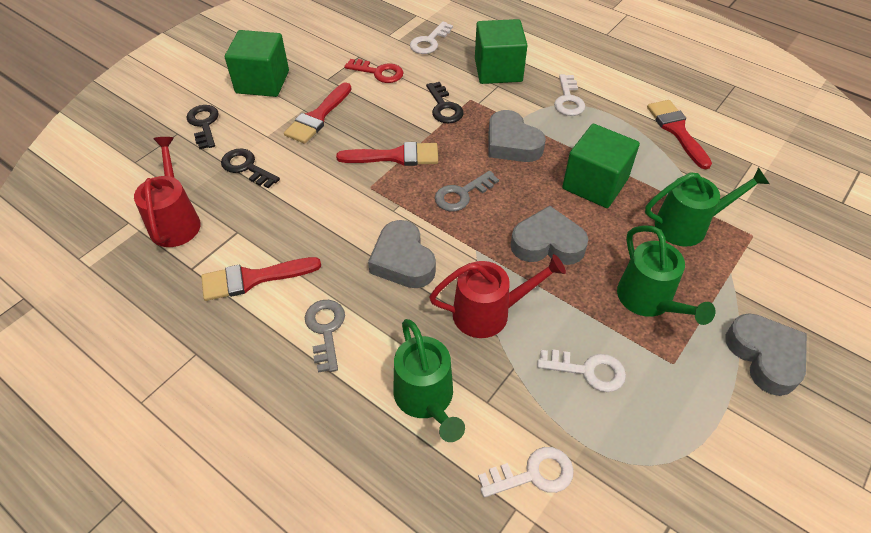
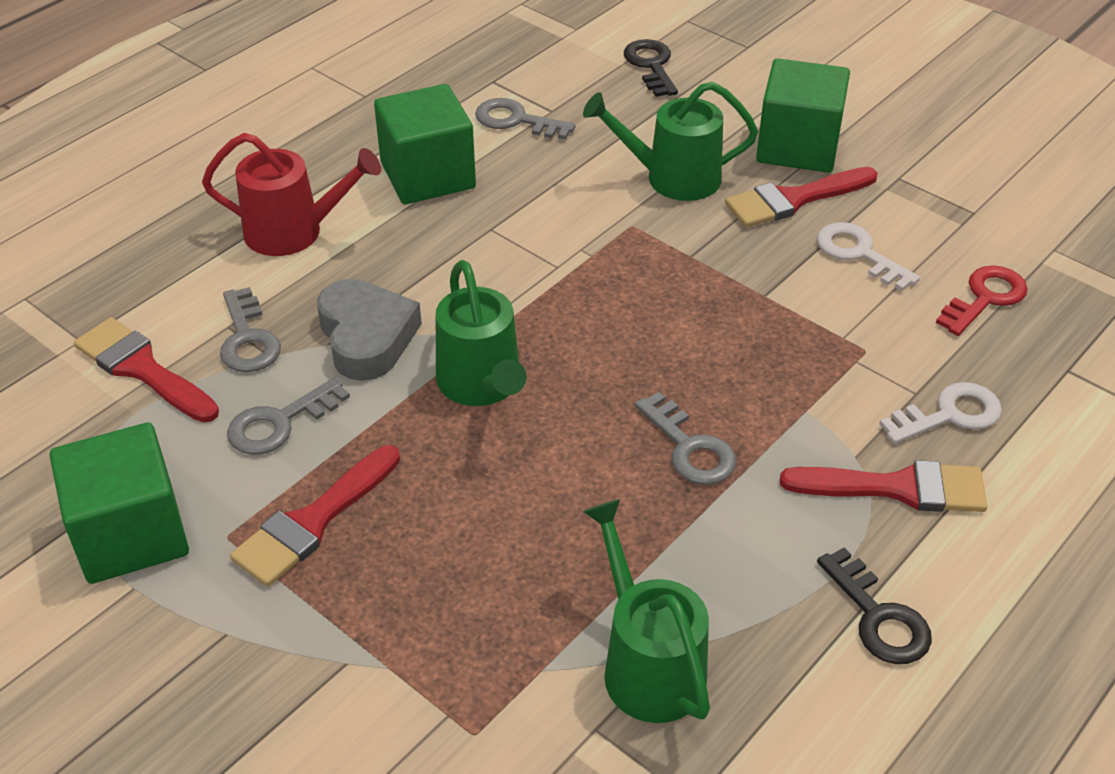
black key: 3 -> 2
grey heart: 4 -> 1
grey key: 2 -> 4
red watering can: 2 -> 1
white key: 4 -> 2

